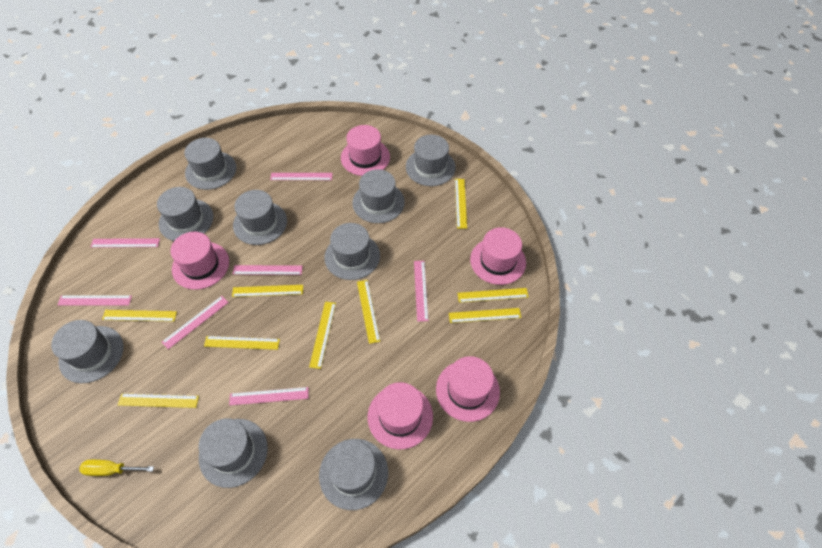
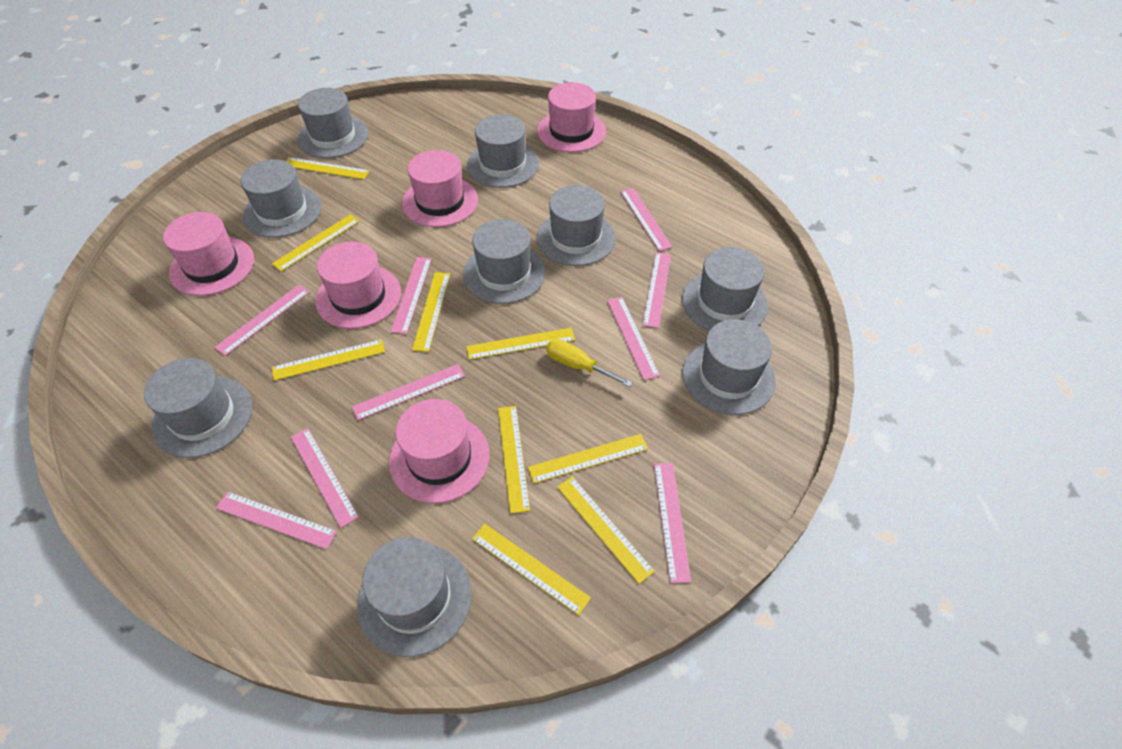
pink ruler: 7 -> 9

